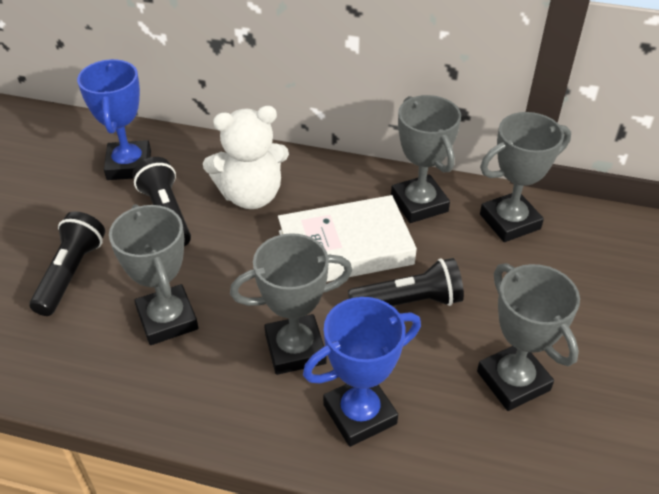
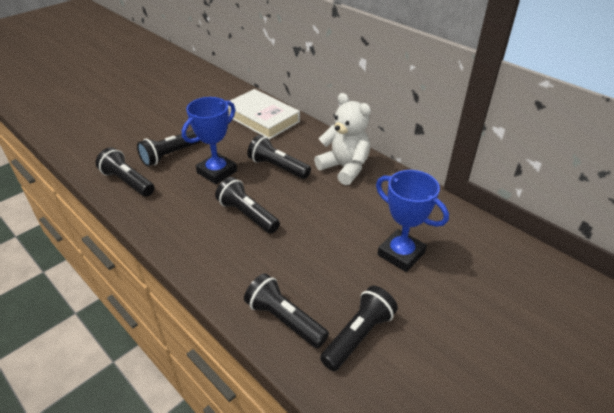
black flashlight: 3 -> 6
grey trophy: 5 -> 0

